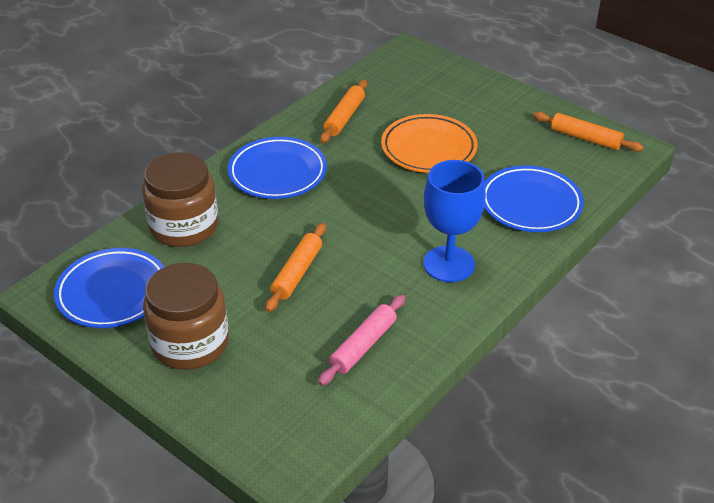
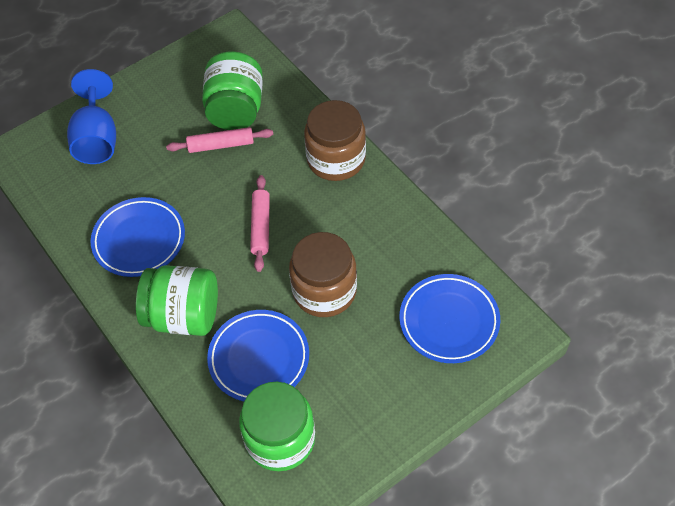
green jar: 0 -> 3
orange plate: 1 -> 0
orange rolling pin: 3 -> 0
pink rolling pin: 1 -> 2

